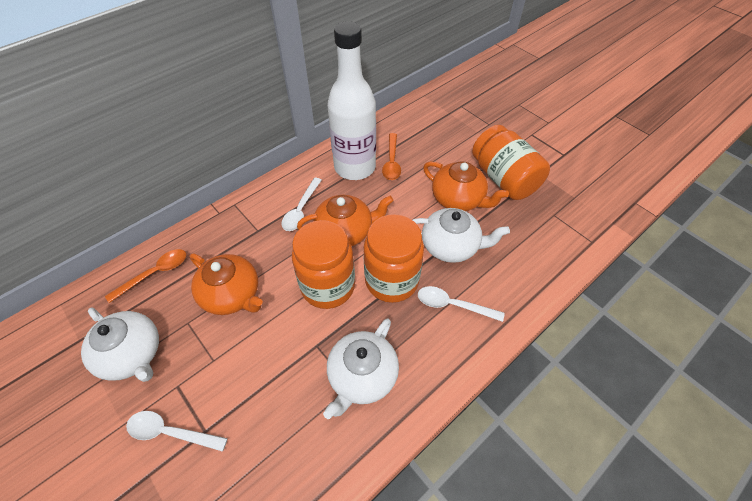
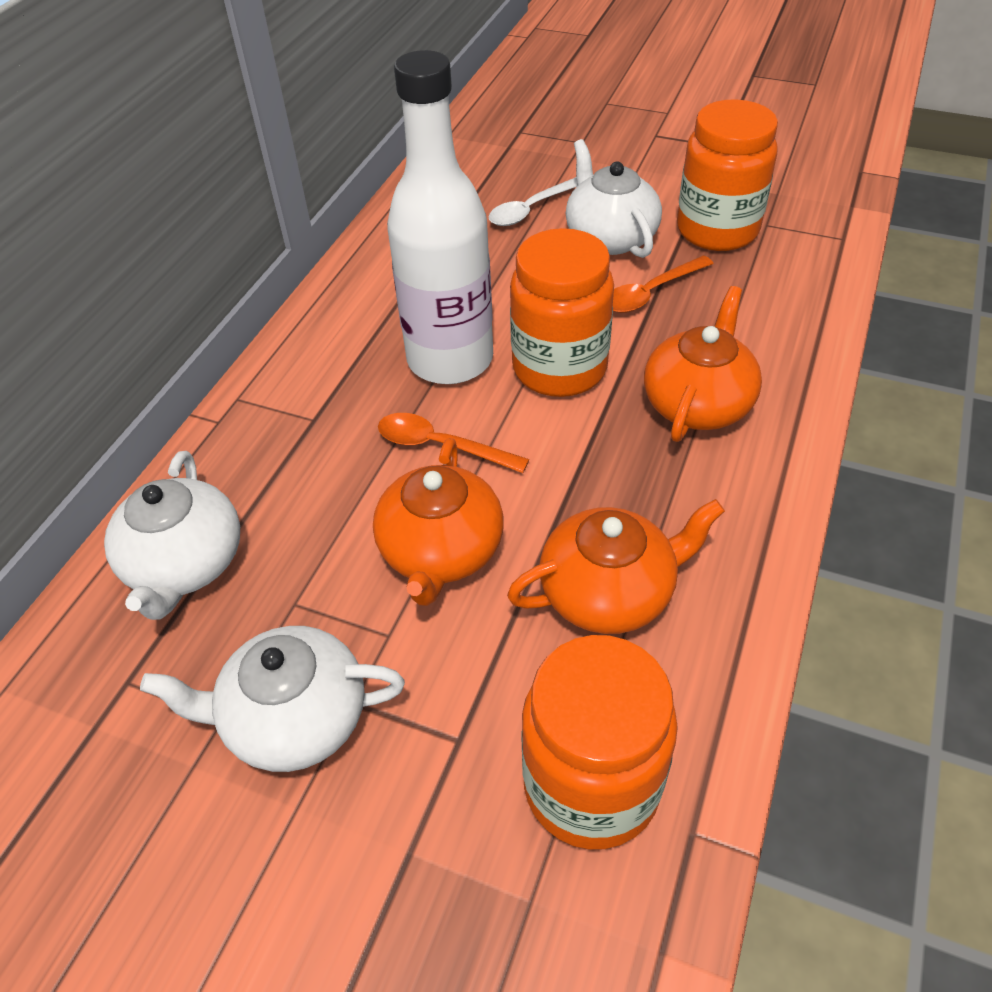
white spoon: 3 -> 1

